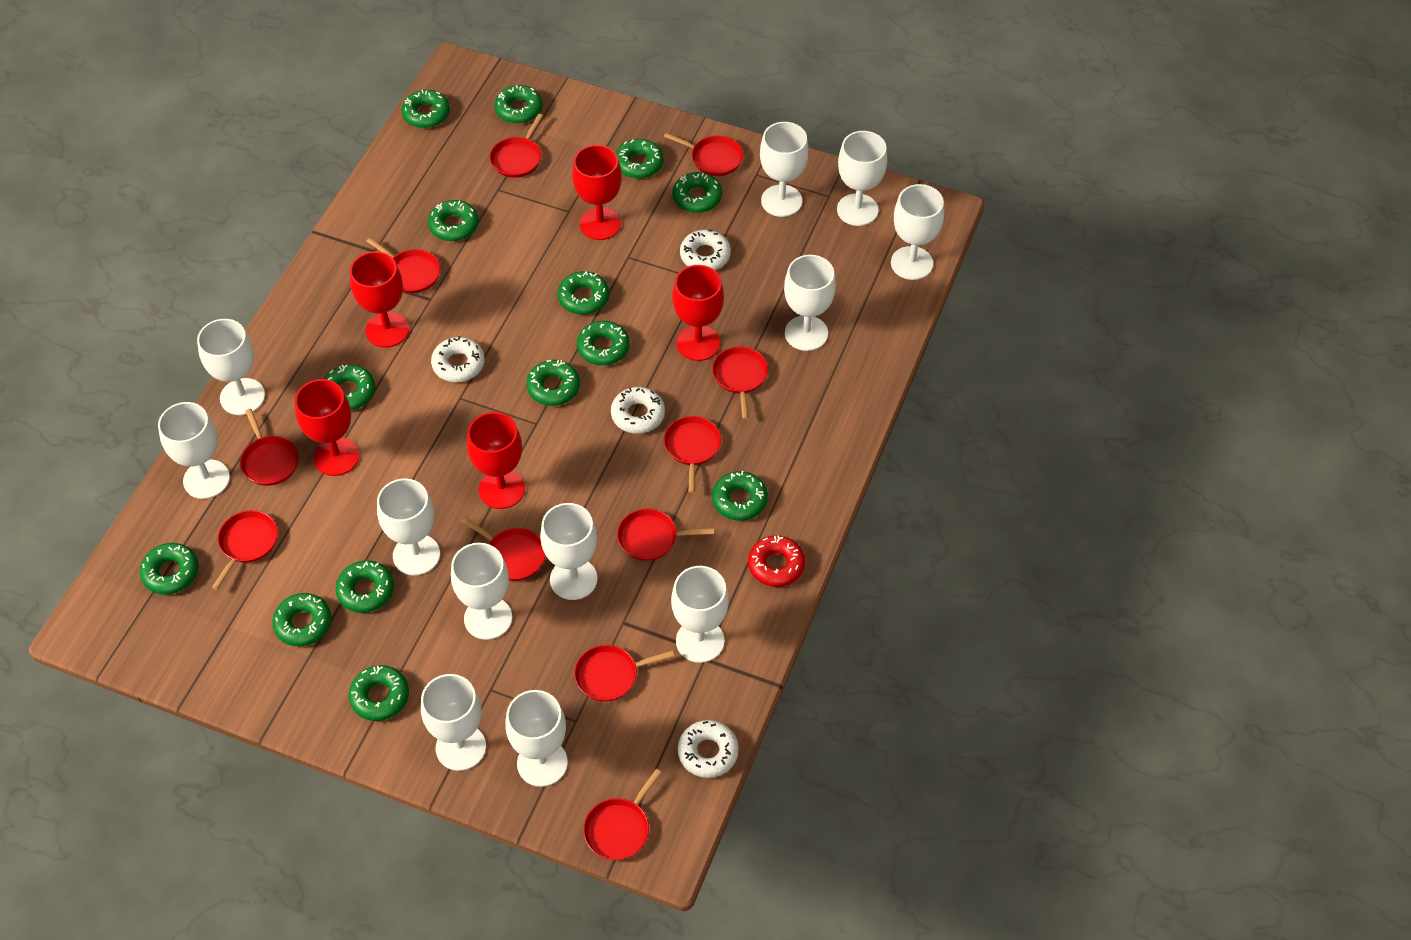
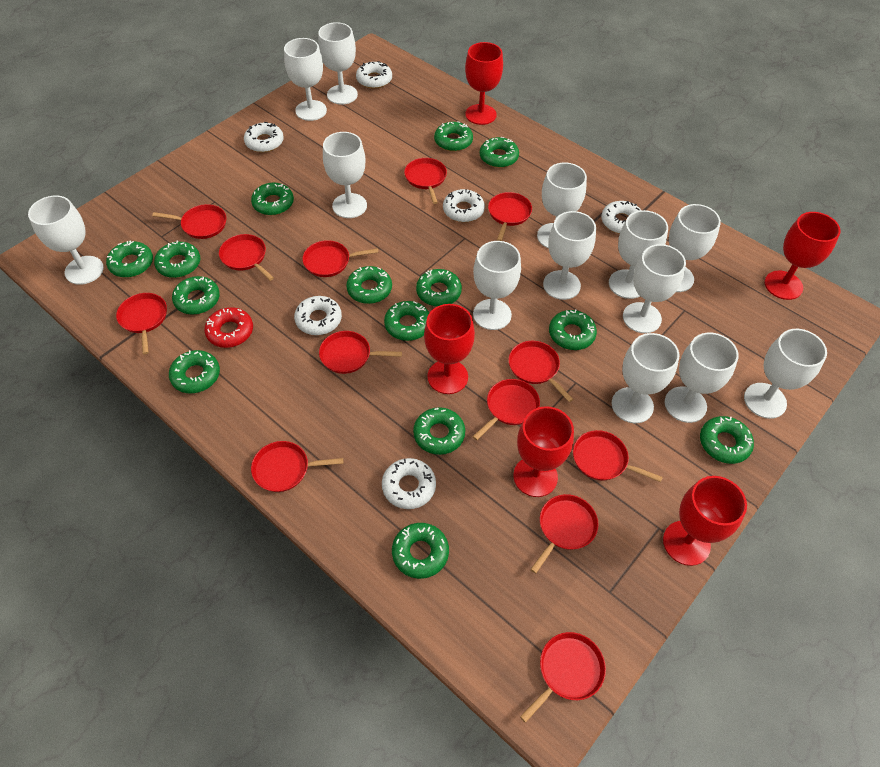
red pan: 11 -> 13
white donut: 4 -> 6
white goblet: 12 -> 13

